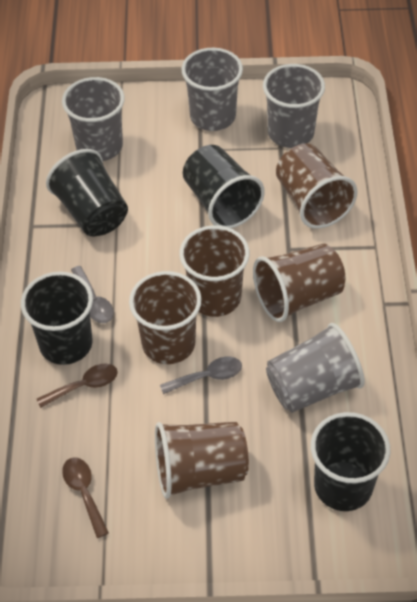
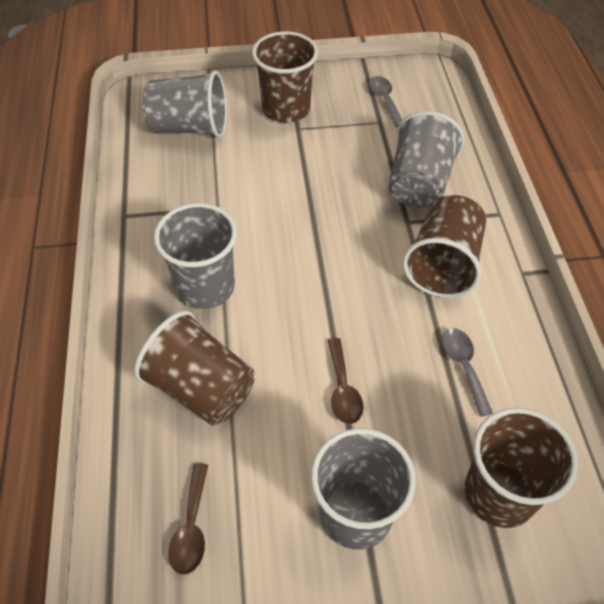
black cup: 4 -> 0
brown cup: 5 -> 4

